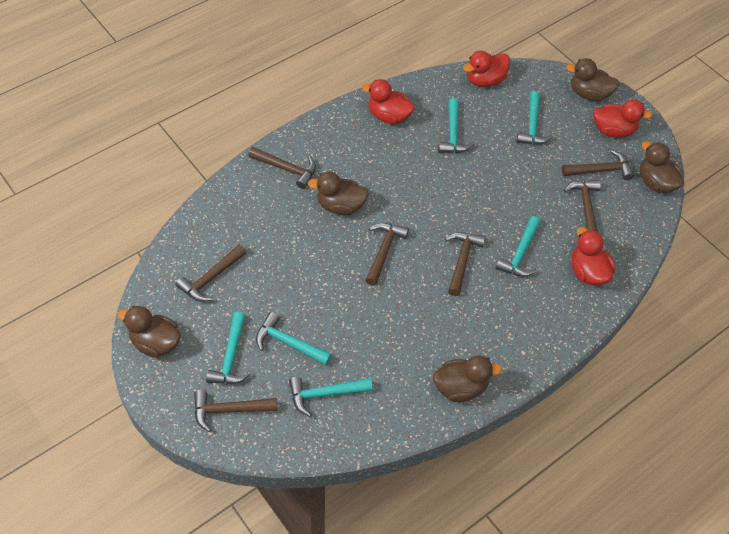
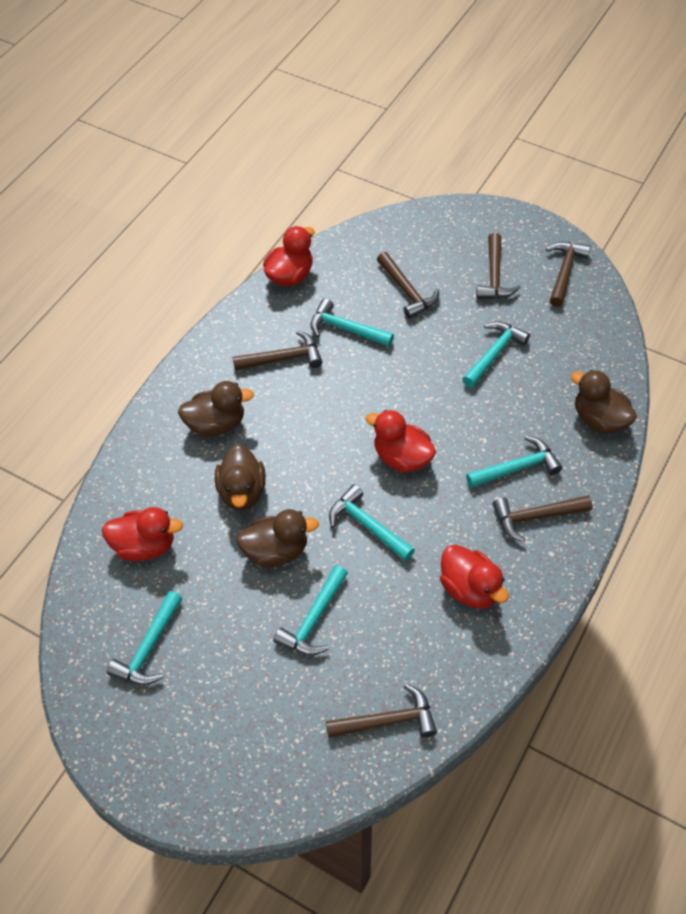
brown duck: 5 -> 4
brown hammer: 7 -> 6

